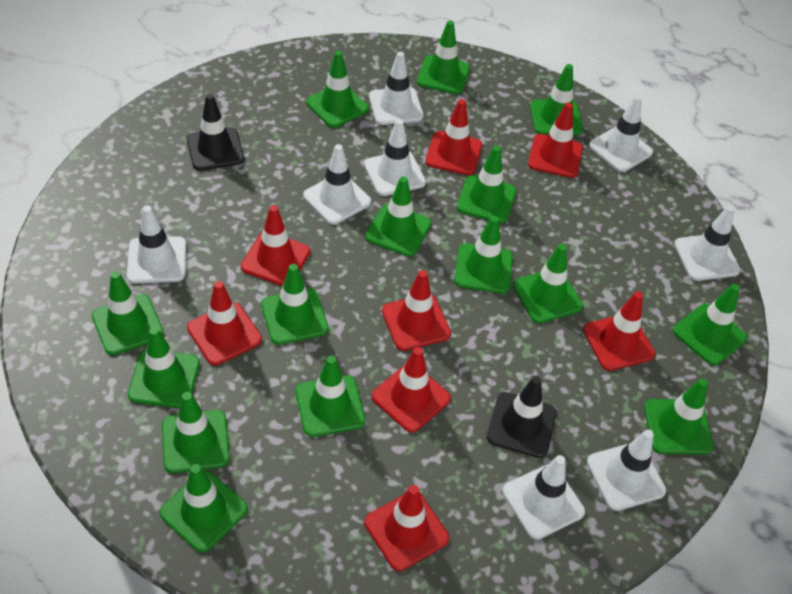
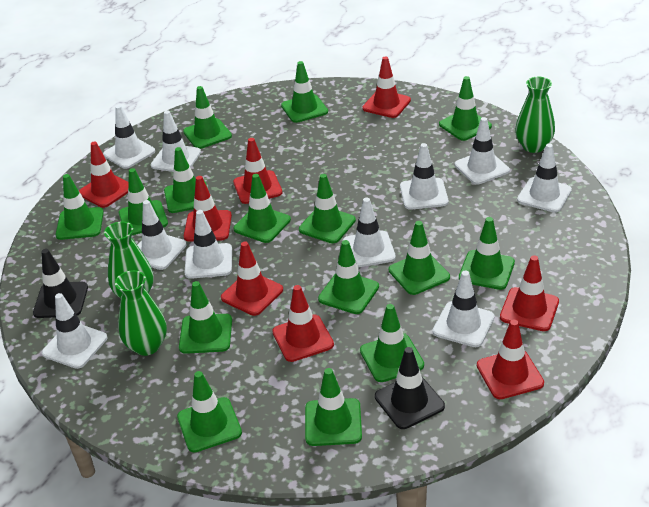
green vase: 0 -> 3
white traffic cone: 8 -> 10

